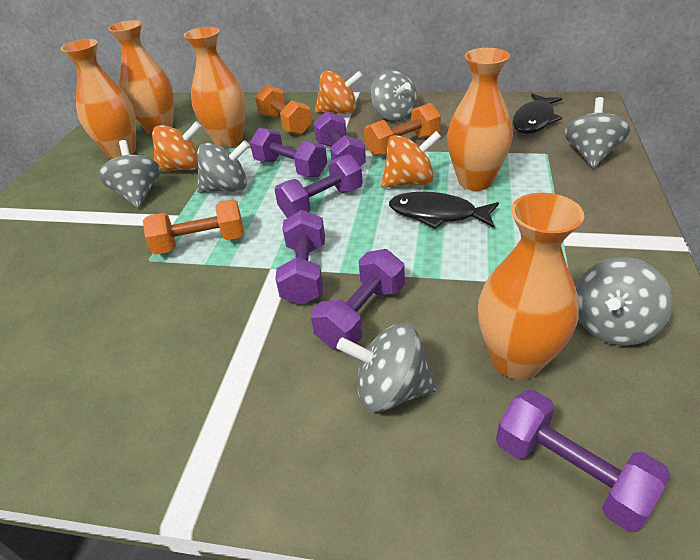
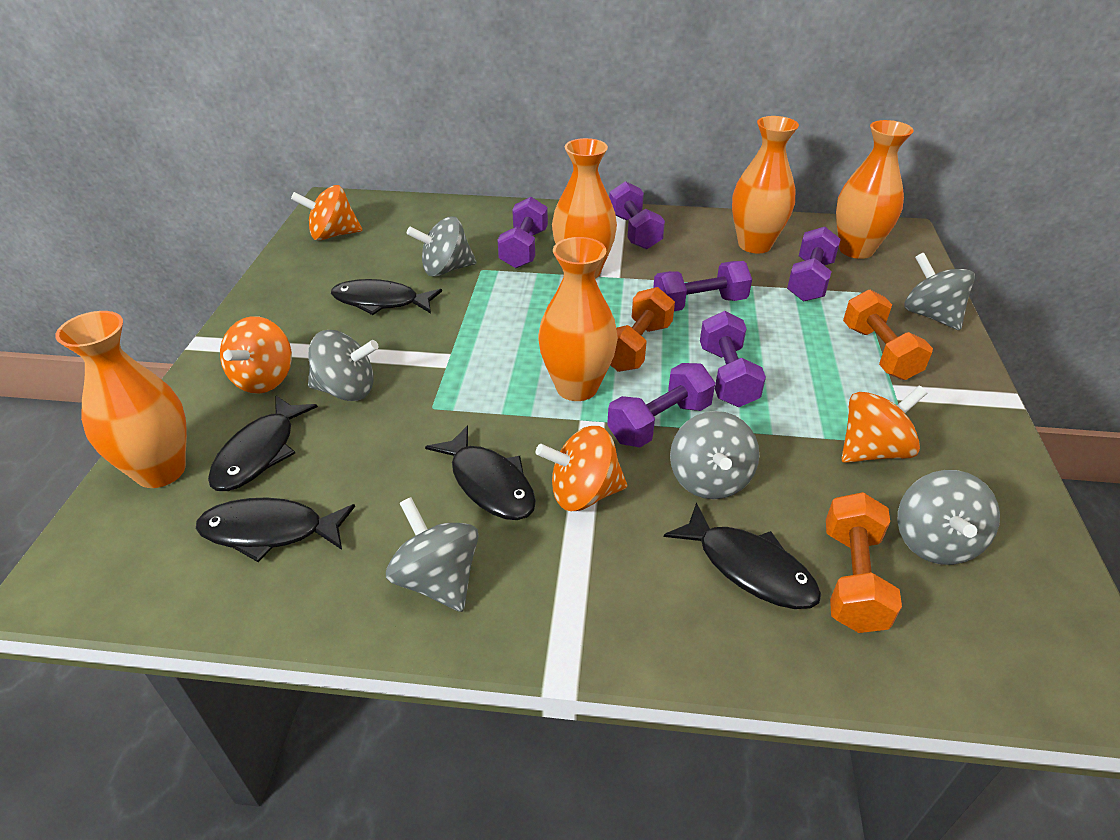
black fish: 2 -> 5
orange spinning top: 3 -> 4

